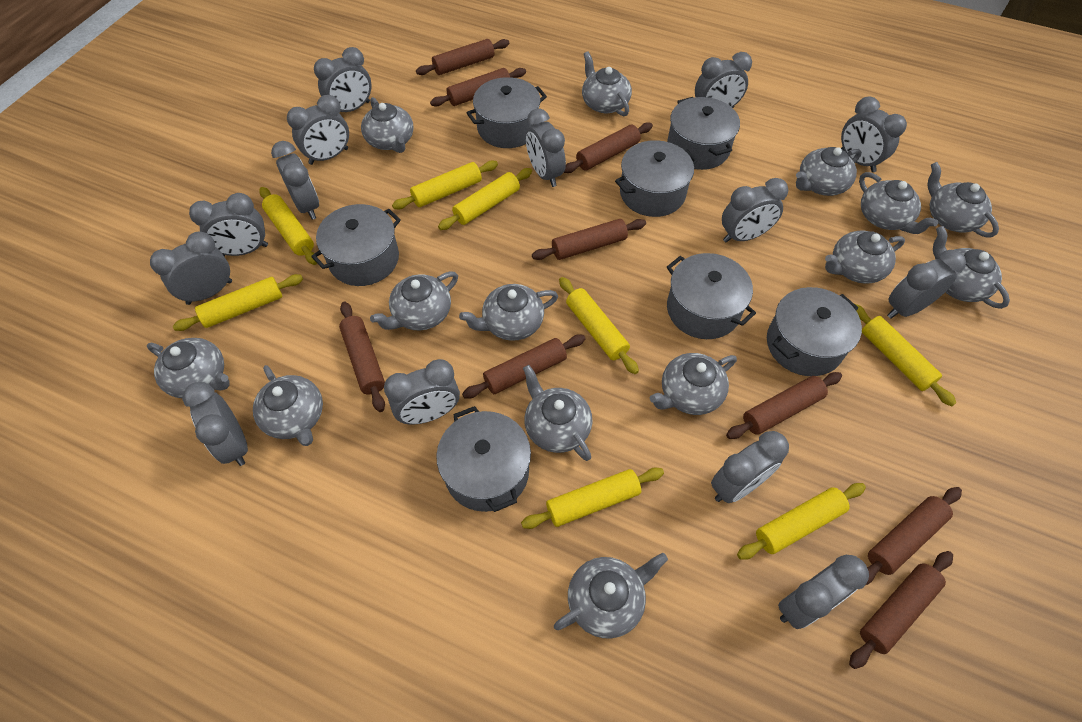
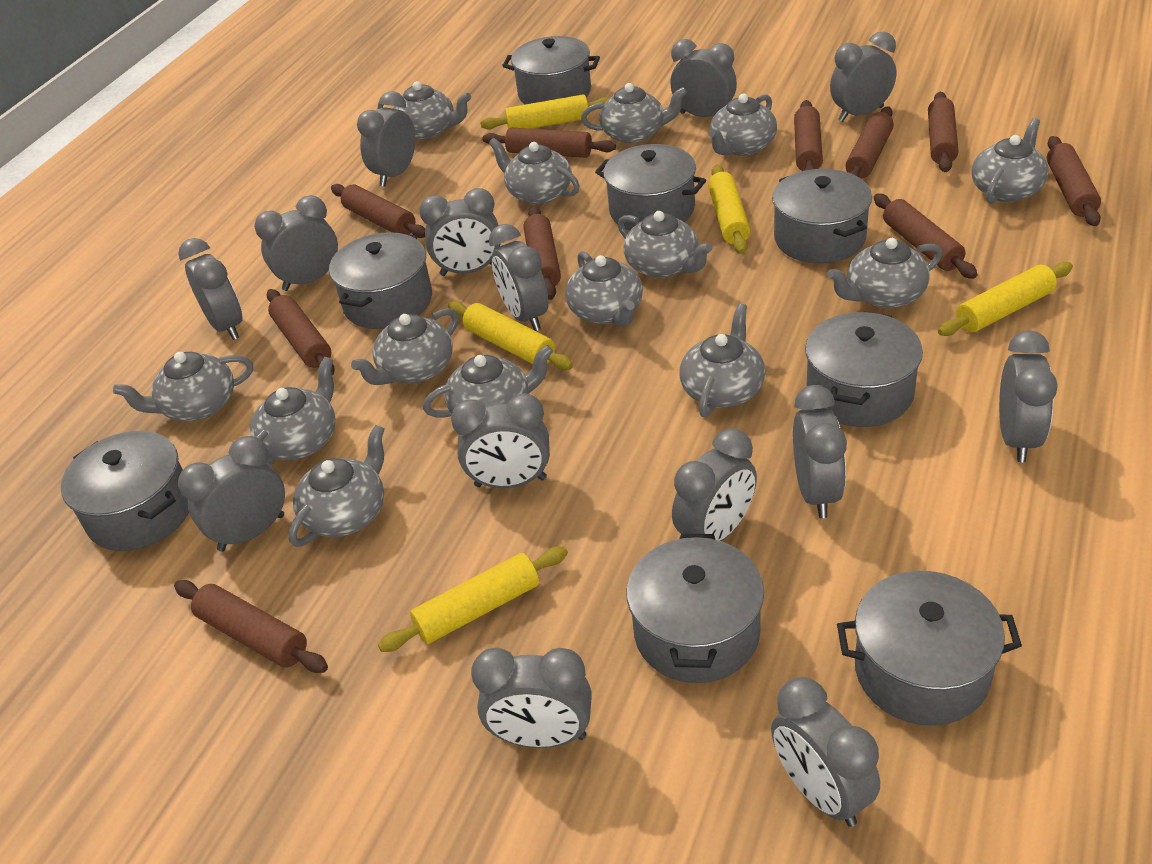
brown rolling pin: 9 -> 10
grey pot: 7 -> 8
yellow rolling pin: 8 -> 5

